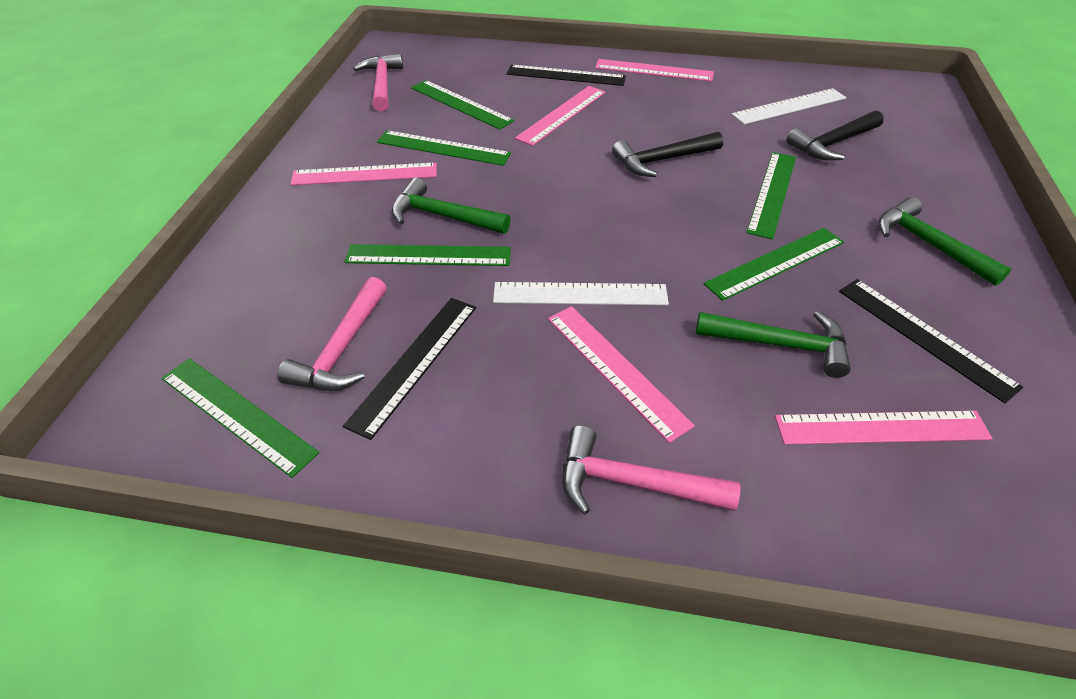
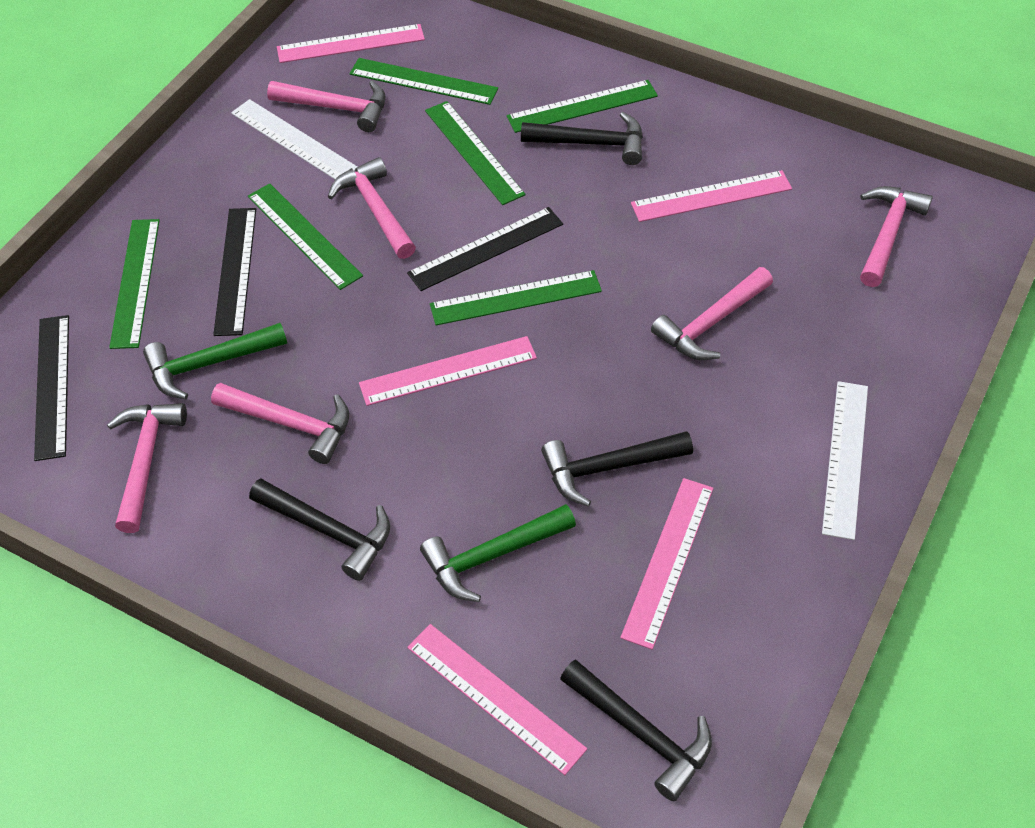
black hammer: 2 -> 4
green hammer: 3 -> 2
pink hammer: 3 -> 6

